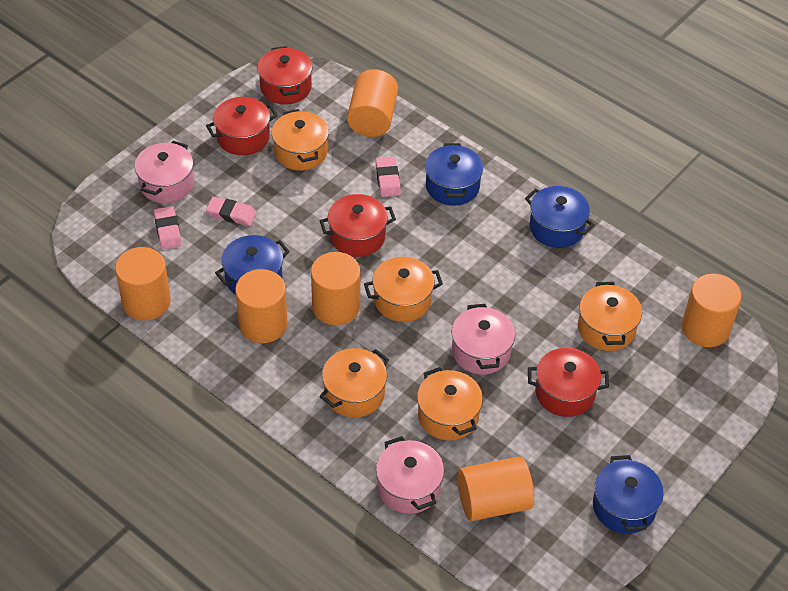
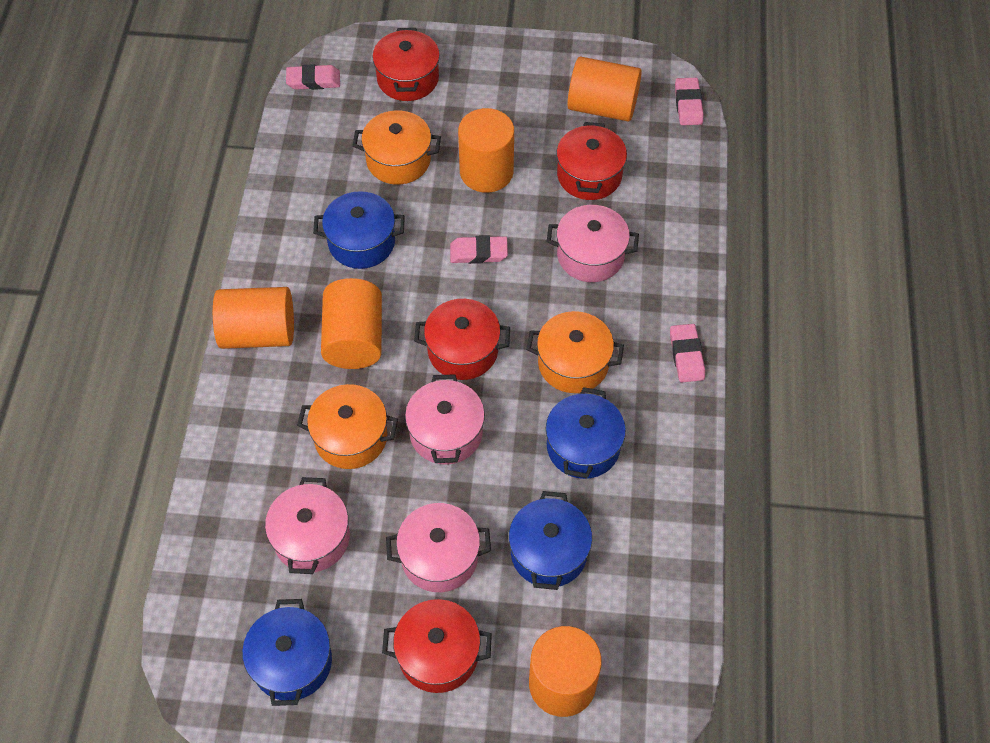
orange cylinder: 6 -> 5
orange pot: 5 -> 3
pink eraser: 3 -> 4
pink pot: 3 -> 4

